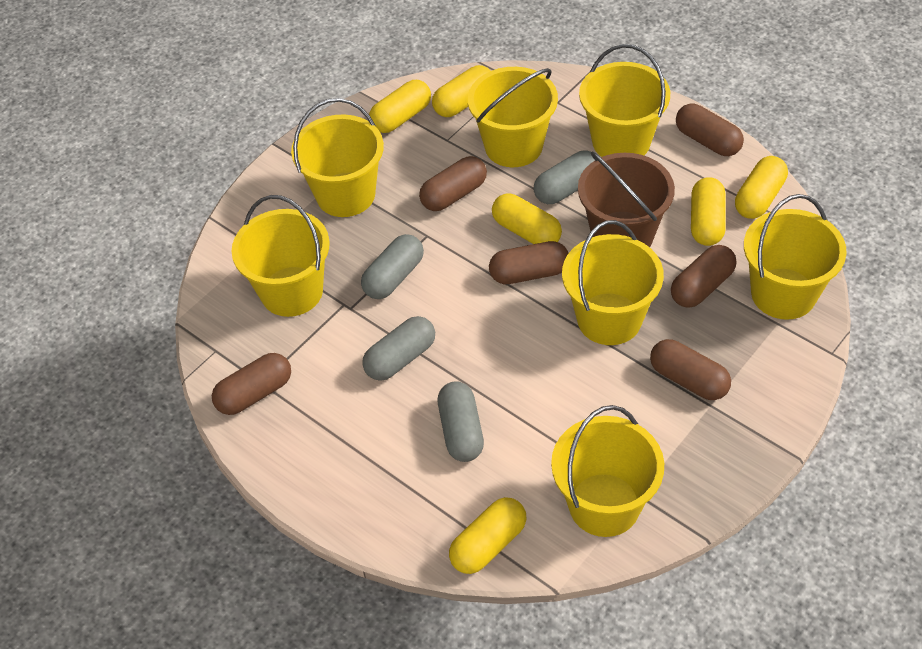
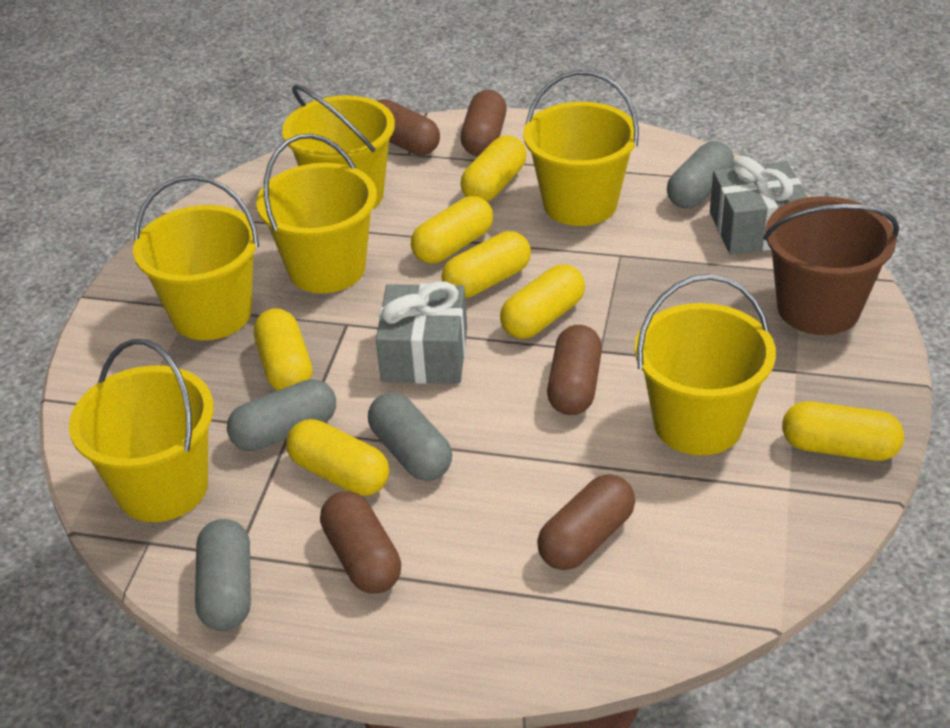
brown capsule: 6 -> 5
grey gift: 0 -> 2
yellow bucket: 7 -> 6
yellow capsule: 6 -> 7

